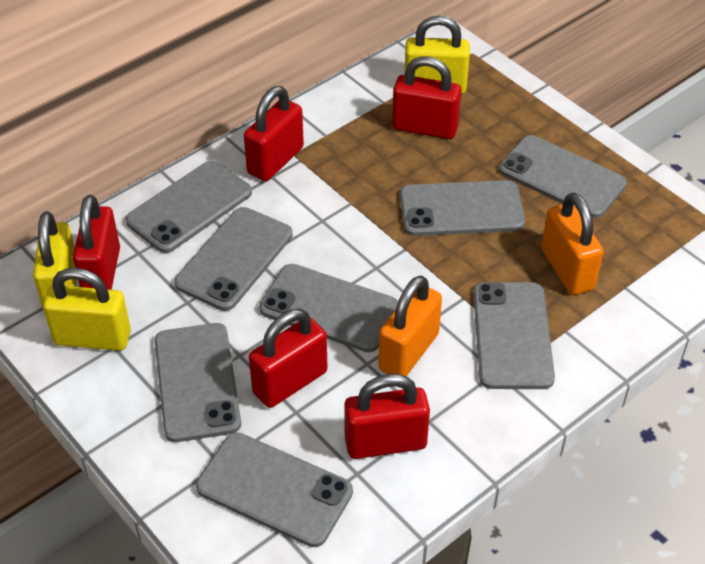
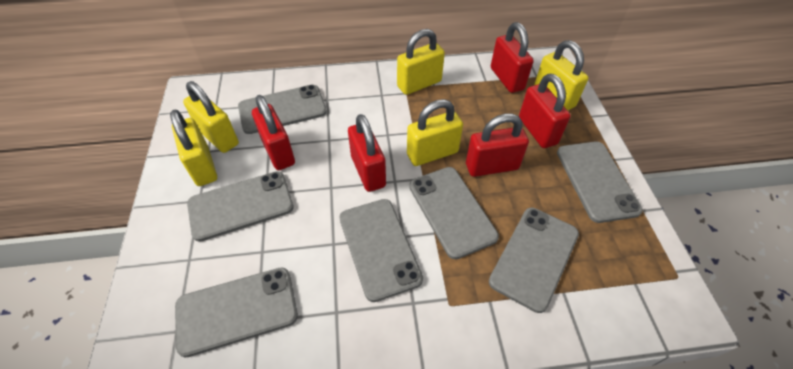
grey phone: 8 -> 7
orange padlock: 2 -> 0
yellow padlock: 3 -> 5

